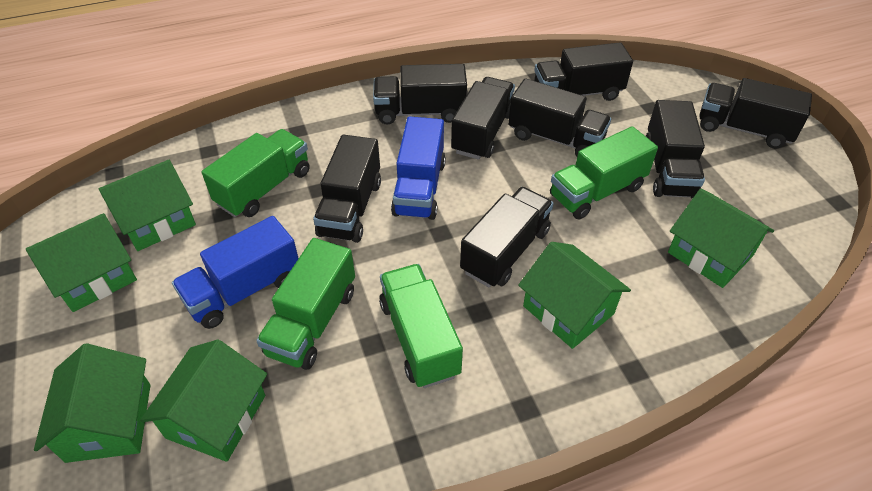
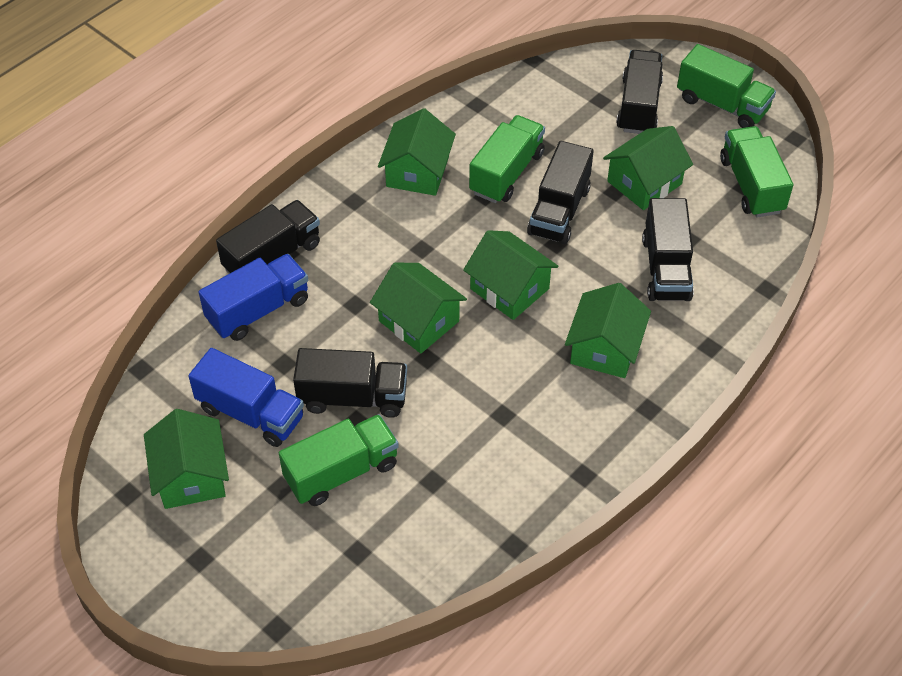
black truck: 8 -> 5

